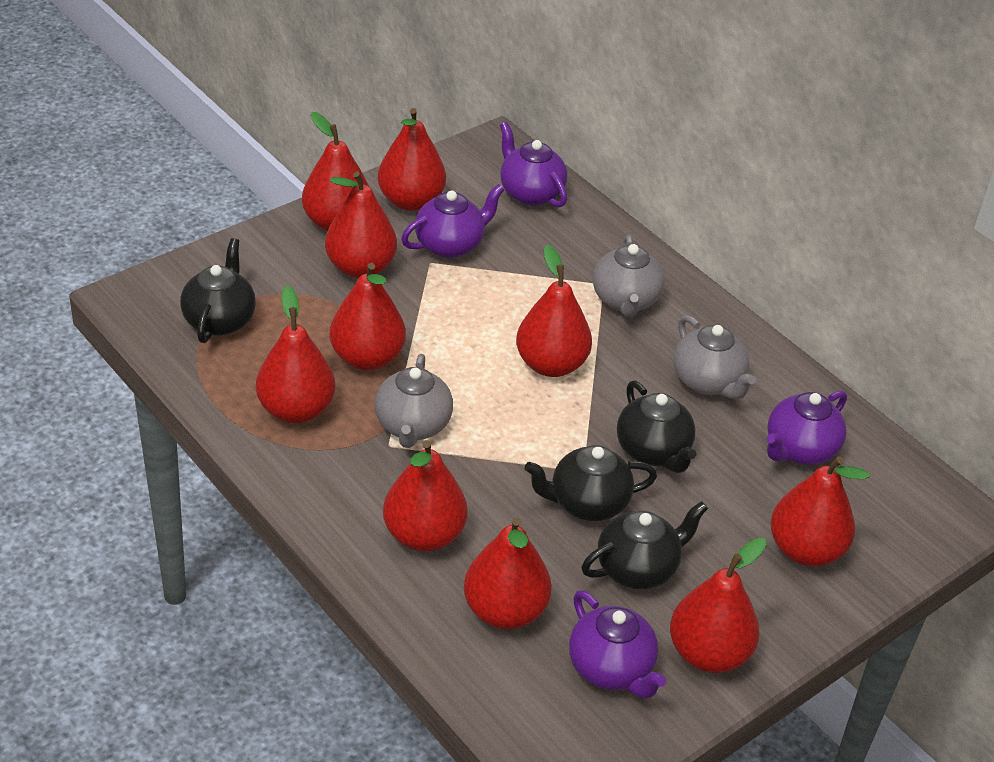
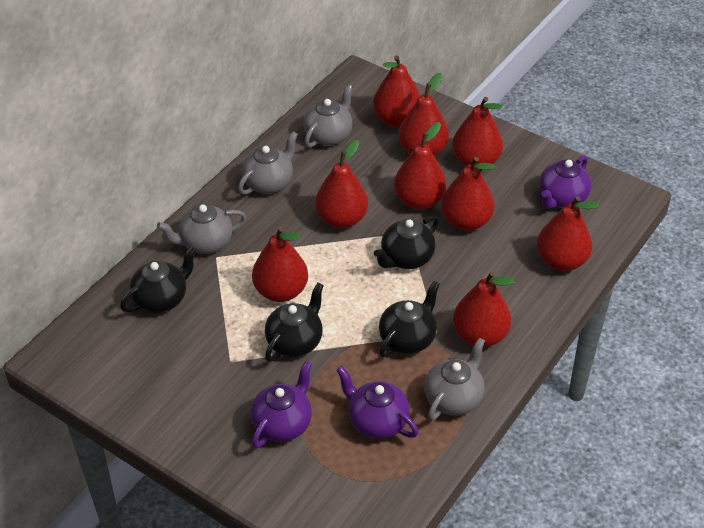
grey teapot: 3 -> 4
purple teapot: 4 -> 3
red pear: 10 -> 9

